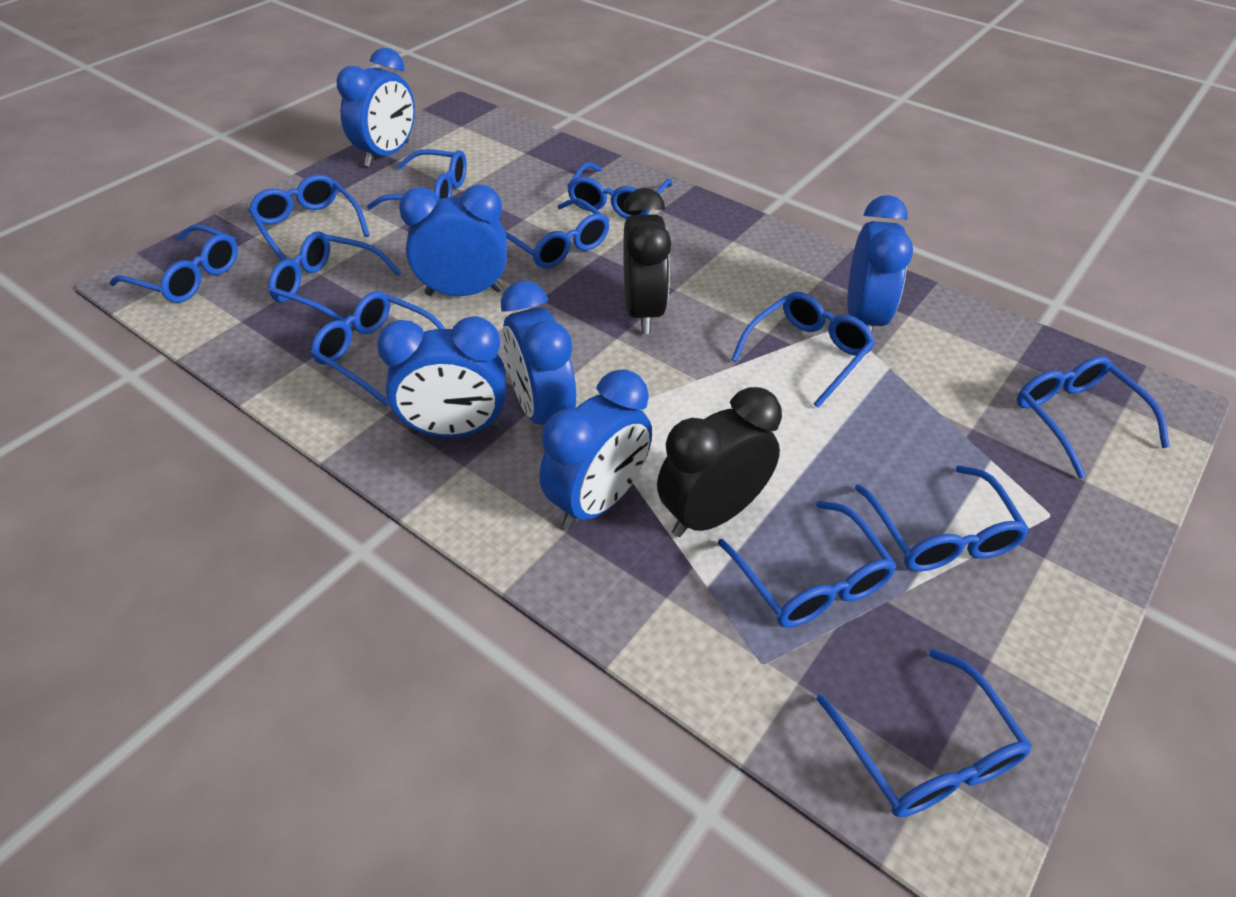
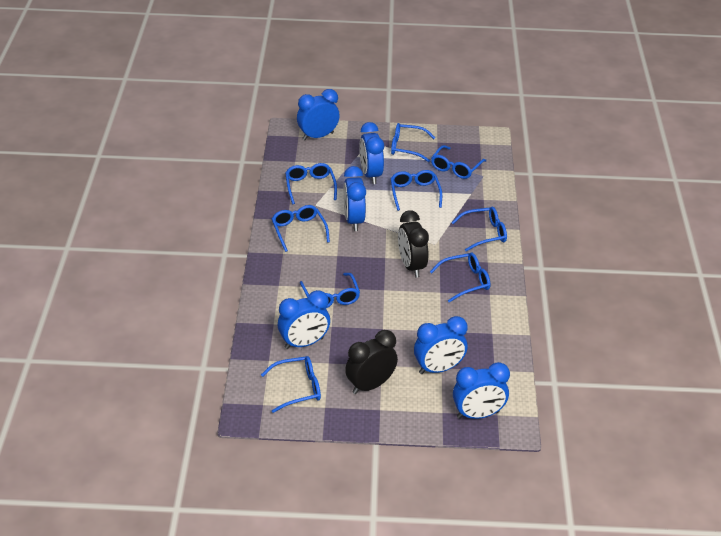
blue glasses: 12 -> 9

